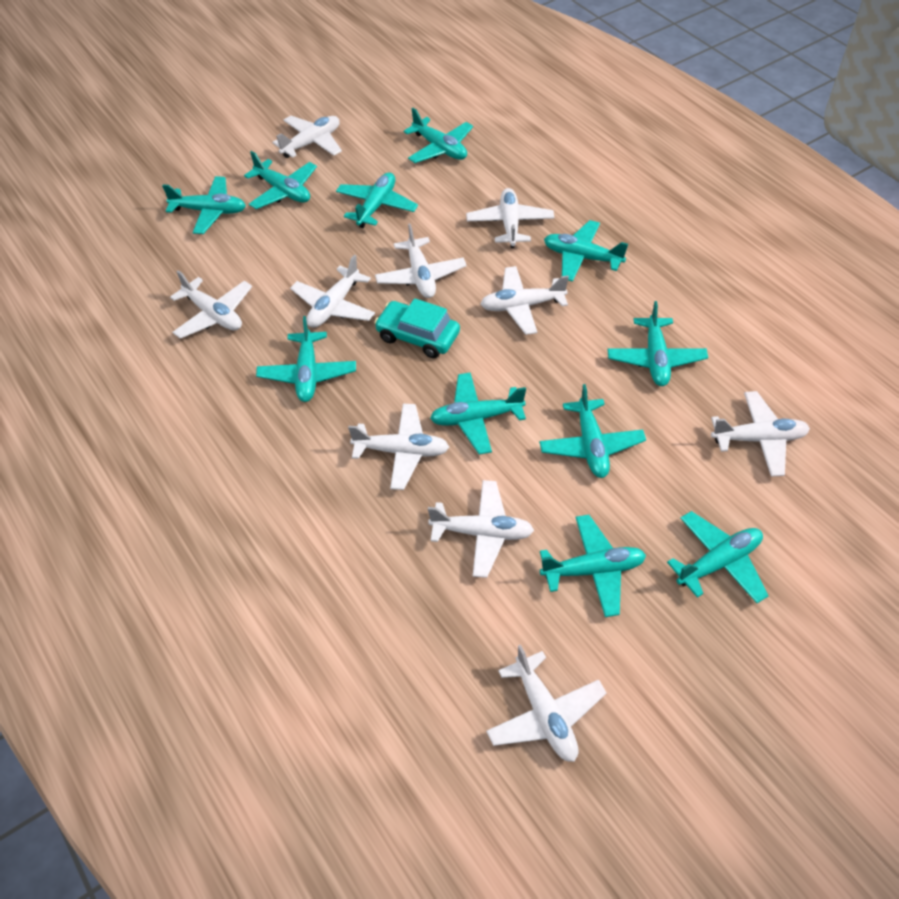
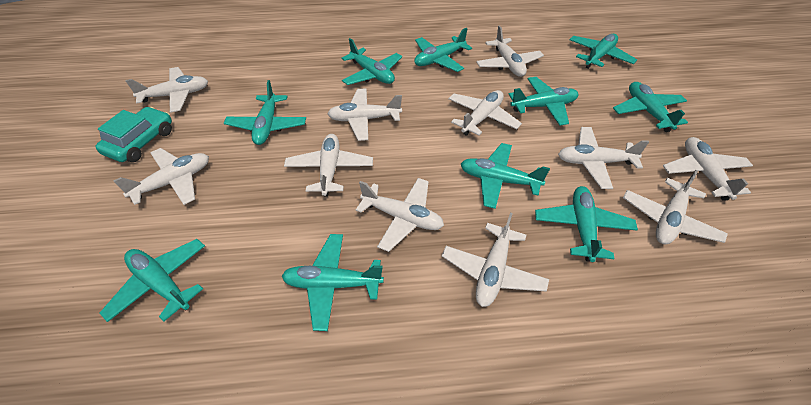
turquoise plane: 11 -> 10
white plane: 10 -> 11

